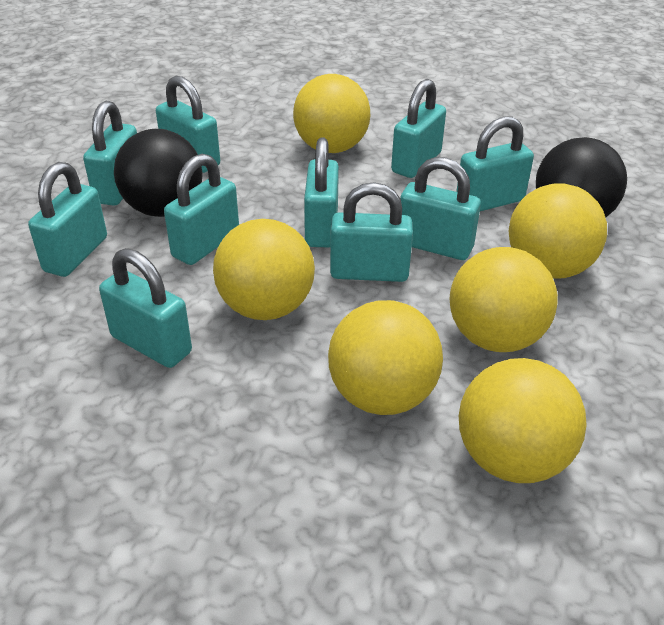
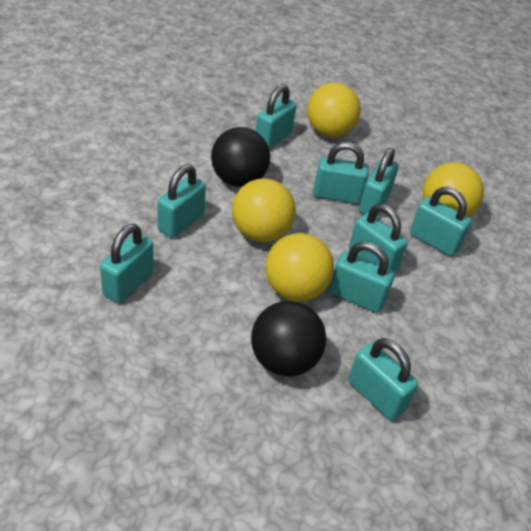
turquoise padlock: 10 -> 9
yellow ball: 6 -> 4

